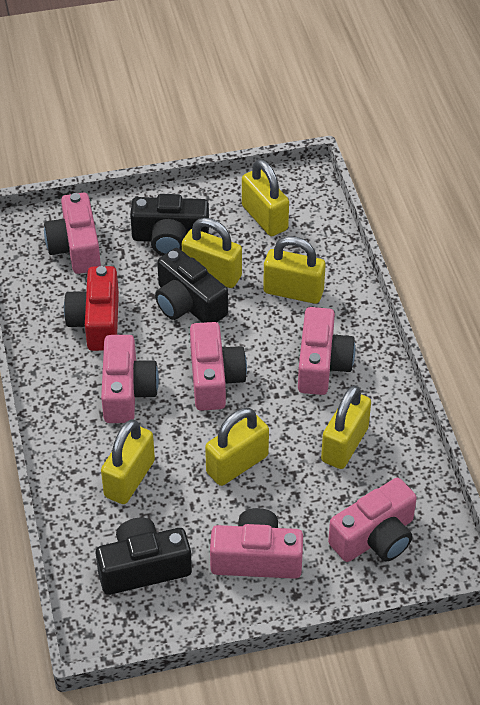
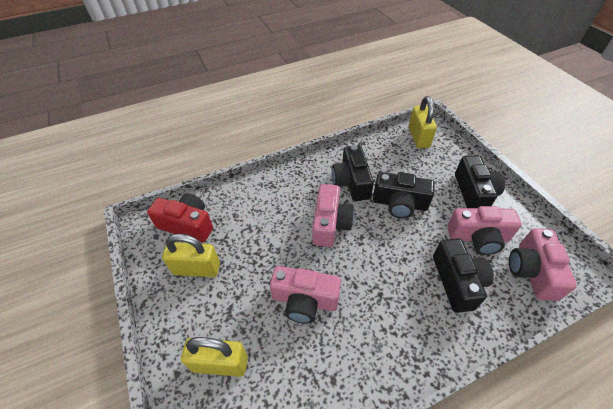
black camera: 3 -> 4
pink camera: 6 -> 4
yellow padlock: 6 -> 3

